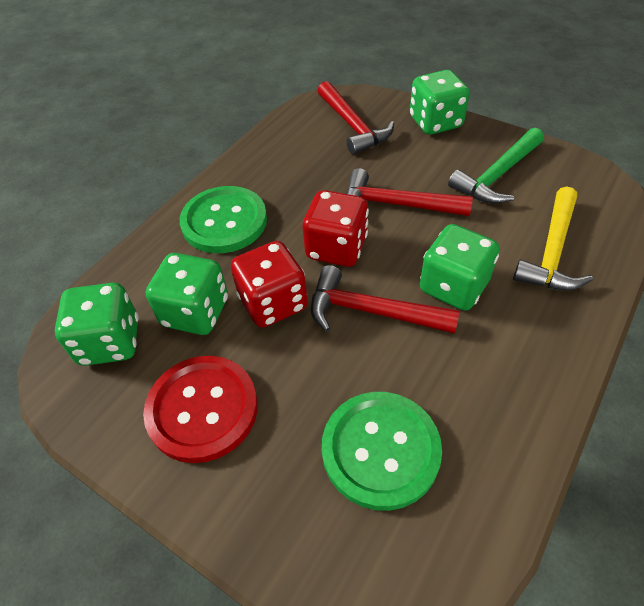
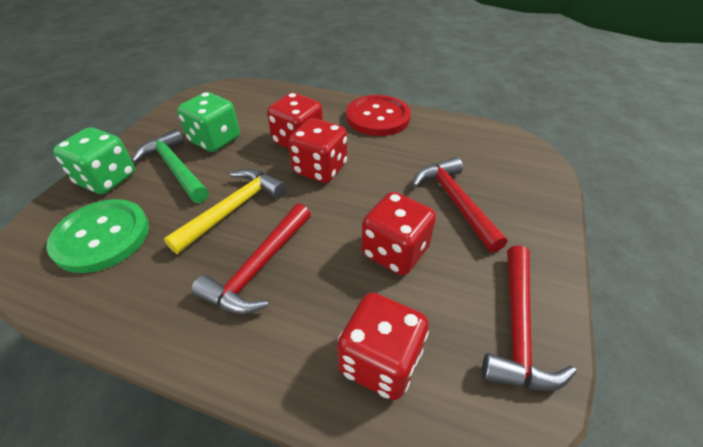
green button: 2 -> 1
green dice: 4 -> 2
red dice: 2 -> 4

